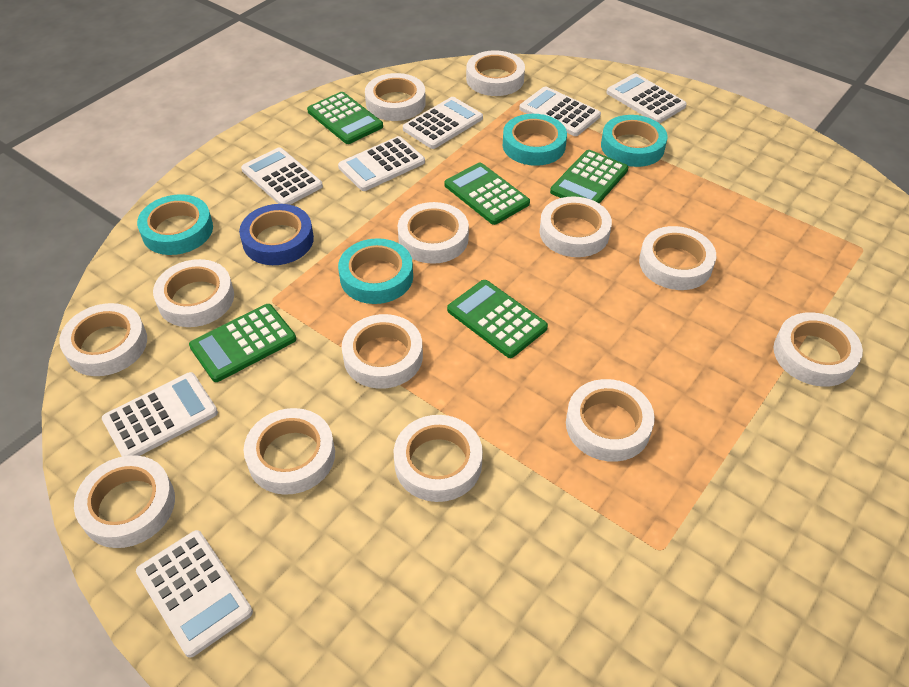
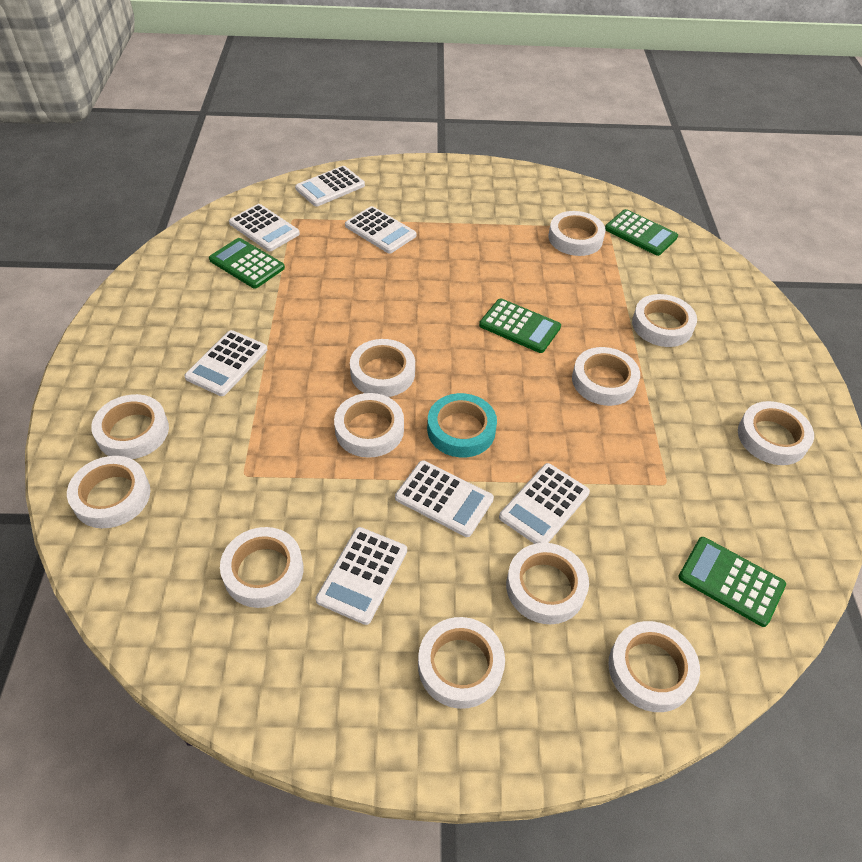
blue tape: 1 -> 0
green calculator: 5 -> 4
turquoise tape: 4 -> 1
white tape: 13 -> 12

